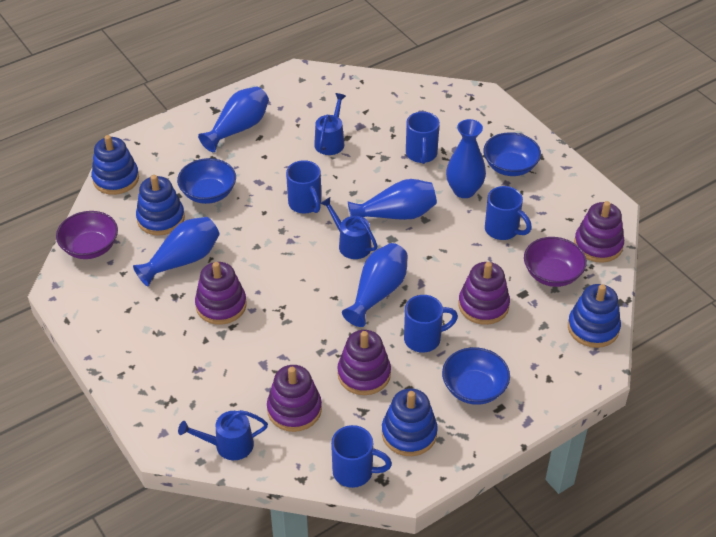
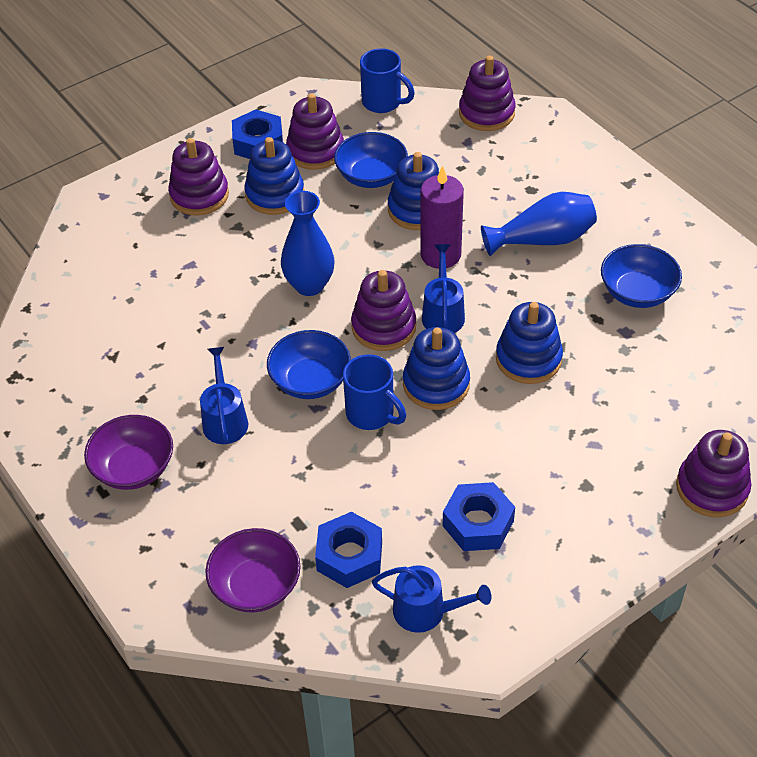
blue mug: 5 -> 2
blue nut: 0 -> 3
blue vase: 5 -> 2
purple candle: 0 -> 1

